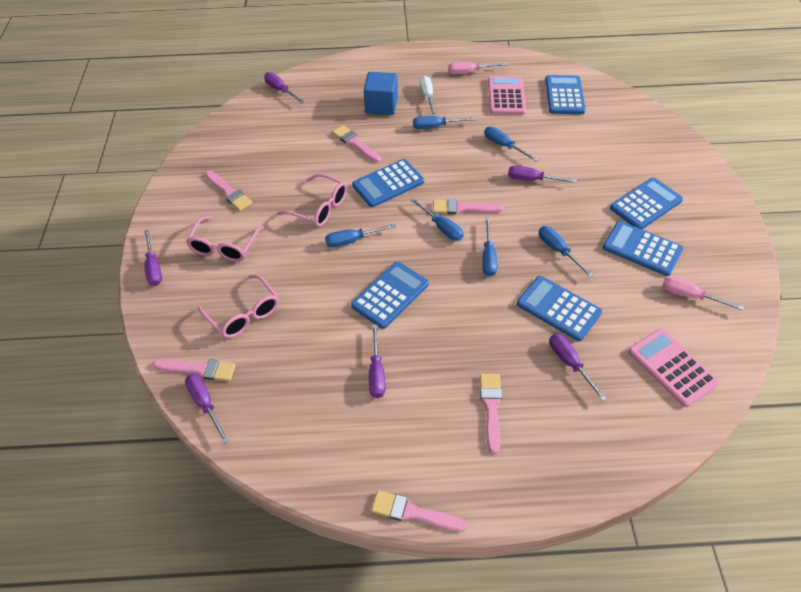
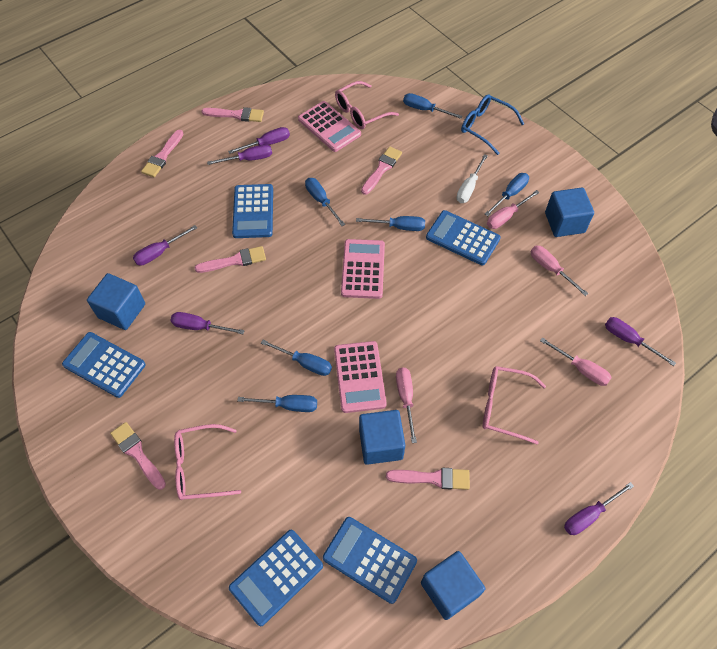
blue calculator: 6 -> 5
blue cube: 1 -> 4
blue glasses: 0 -> 1
pink calculator: 2 -> 3
pink screwdriver: 2 -> 4

